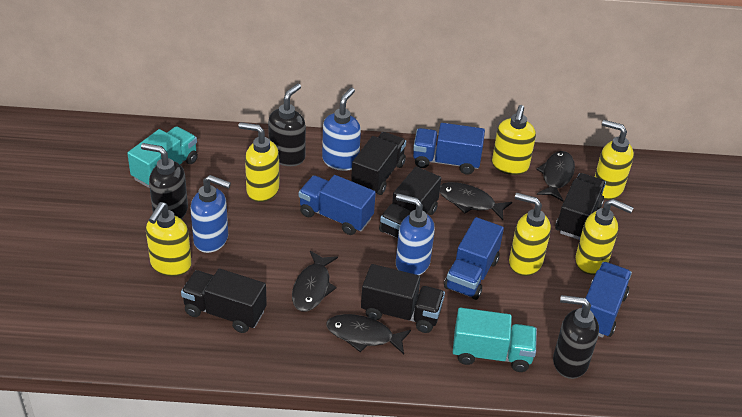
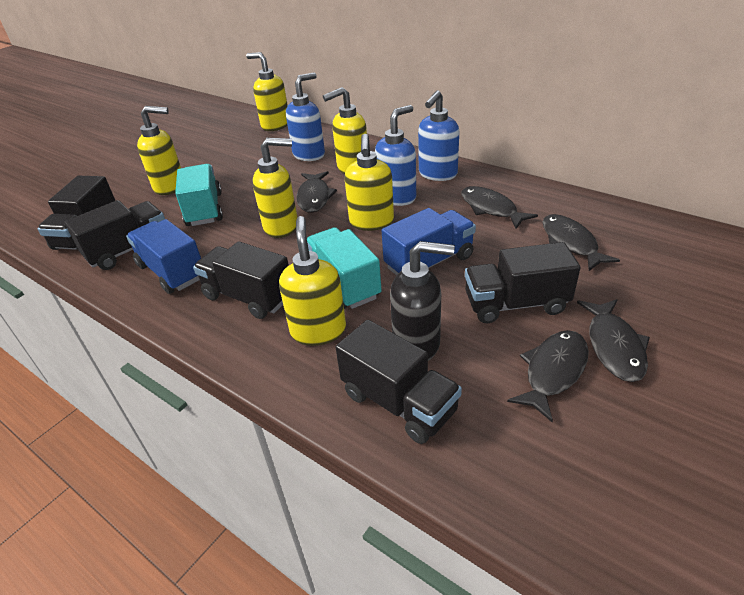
black fish: 4 -> 5
black soap dispenser: 3 -> 1
blue truck: 4 -> 2

